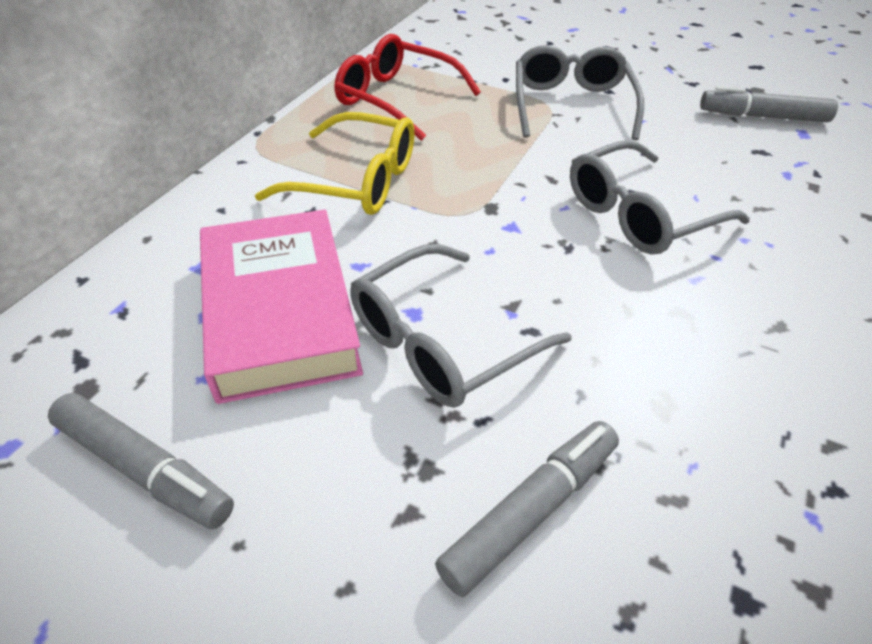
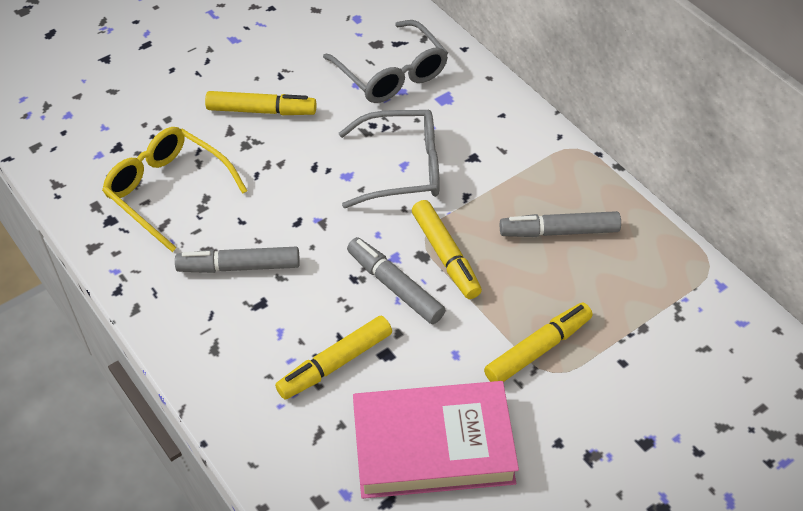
grey glasses: 3 -> 2
red glasses: 1 -> 0
yellow marker: 0 -> 4

